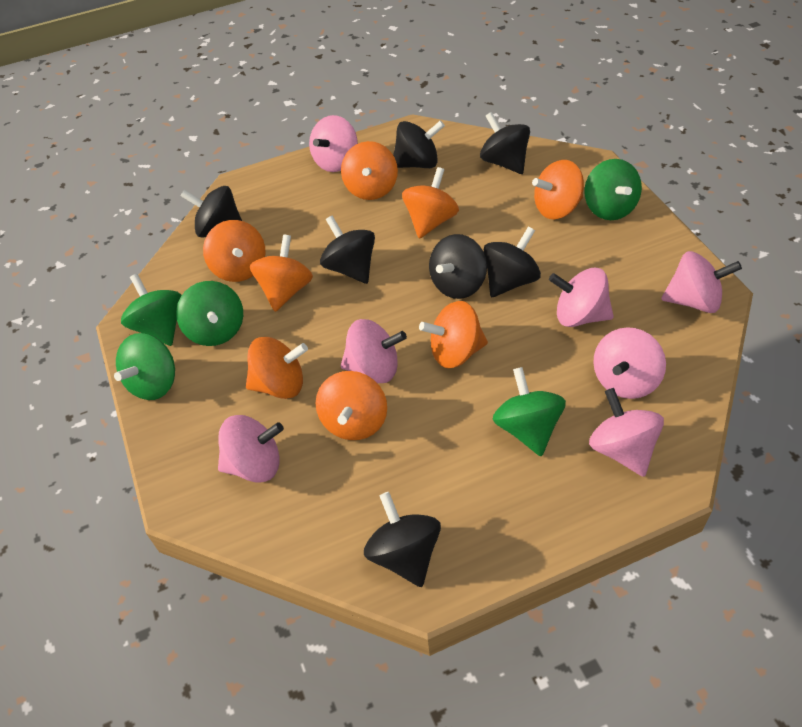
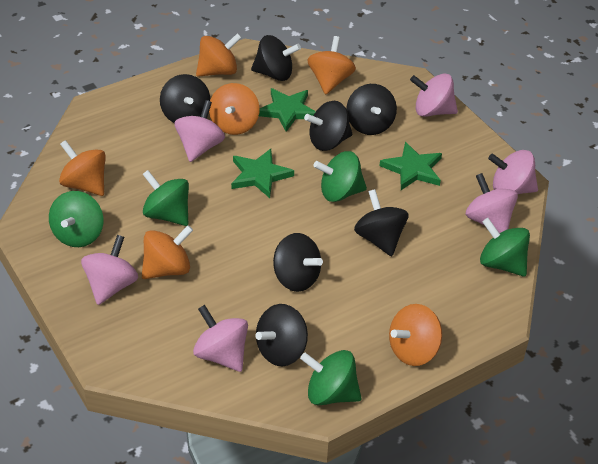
green star: 0 -> 3
orange spinning top: 8 -> 6
pink spinning top: 7 -> 6

